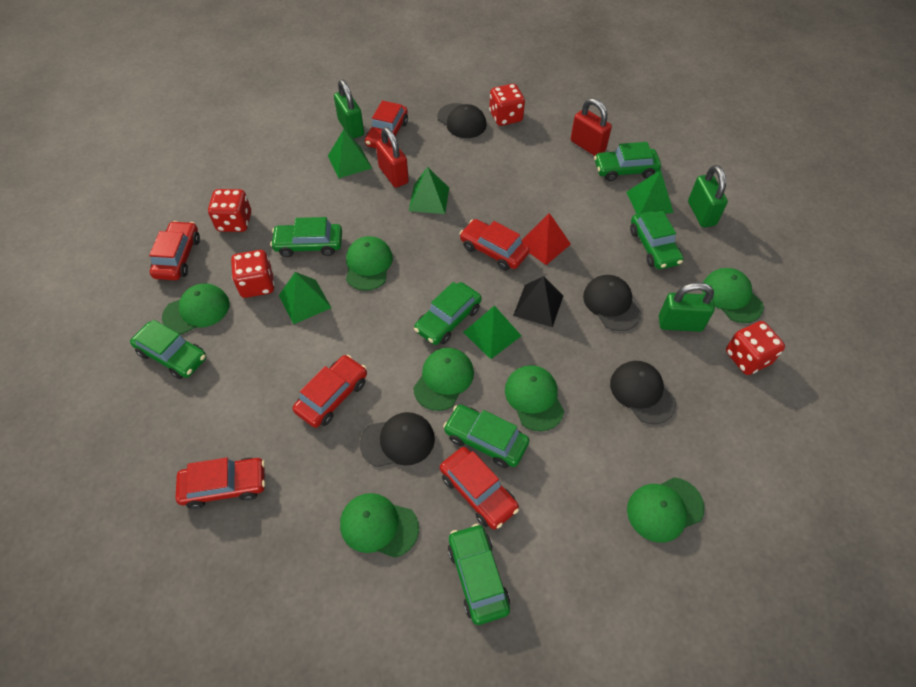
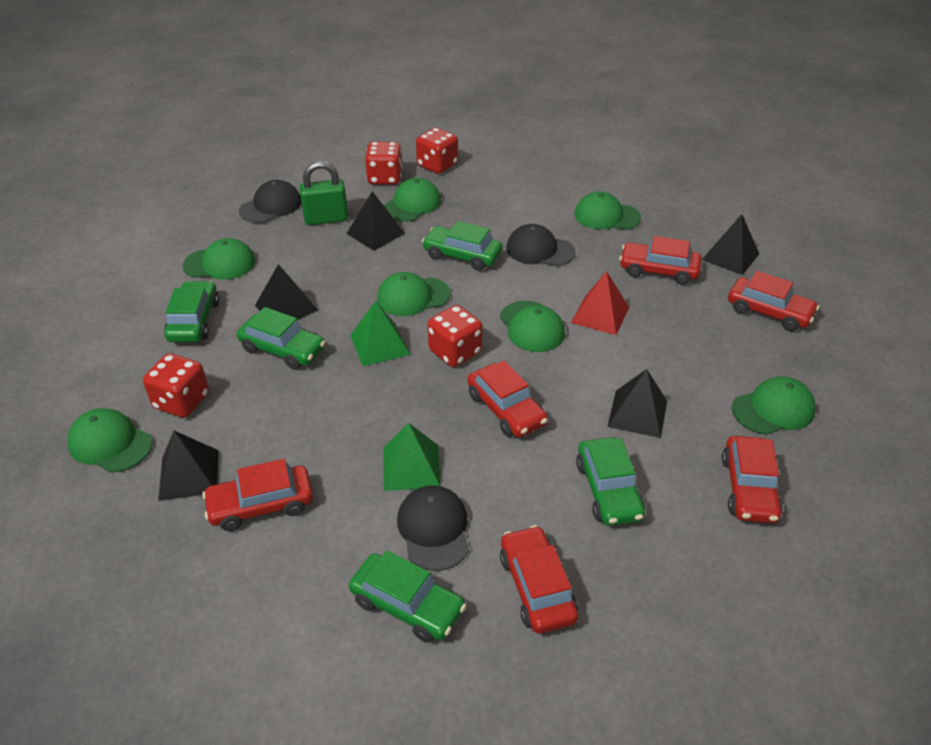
black cap: 4 -> 3
black pyramid: 1 -> 5
green car: 7 -> 5
green padlock: 3 -> 1
green pyramid: 5 -> 2
red padlock: 2 -> 0

